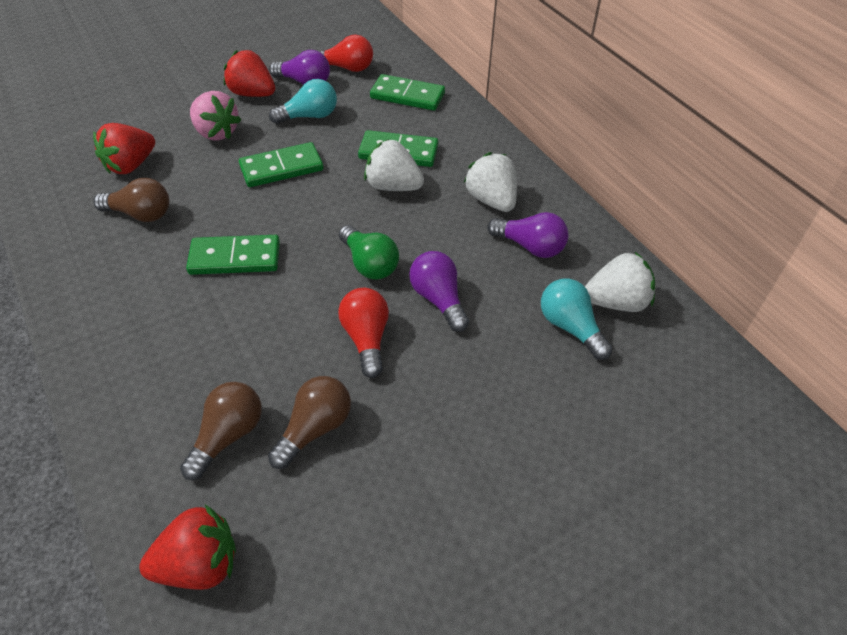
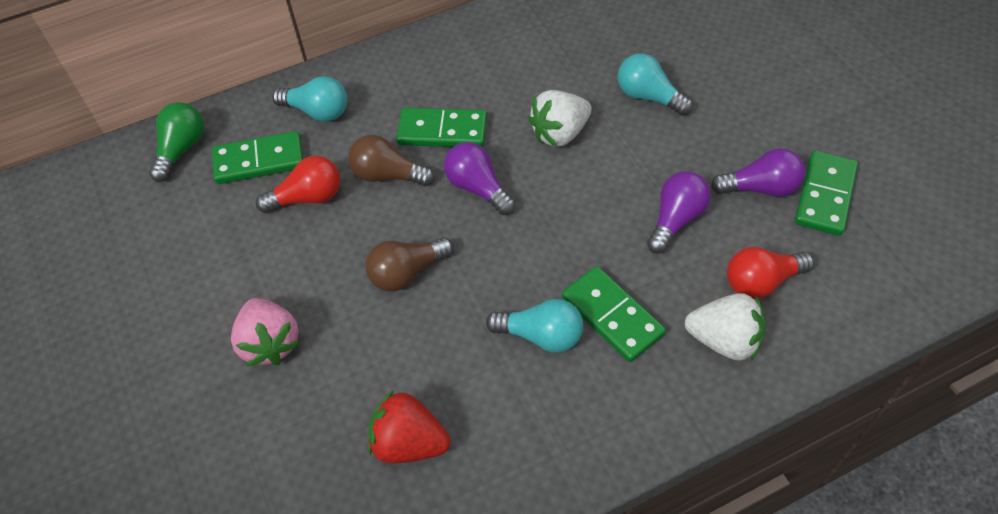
brown light bulb: 3 -> 2
red strawberry: 3 -> 1
turquoise light bulb: 2 -> 3
white strawberry: 3 -> 2

